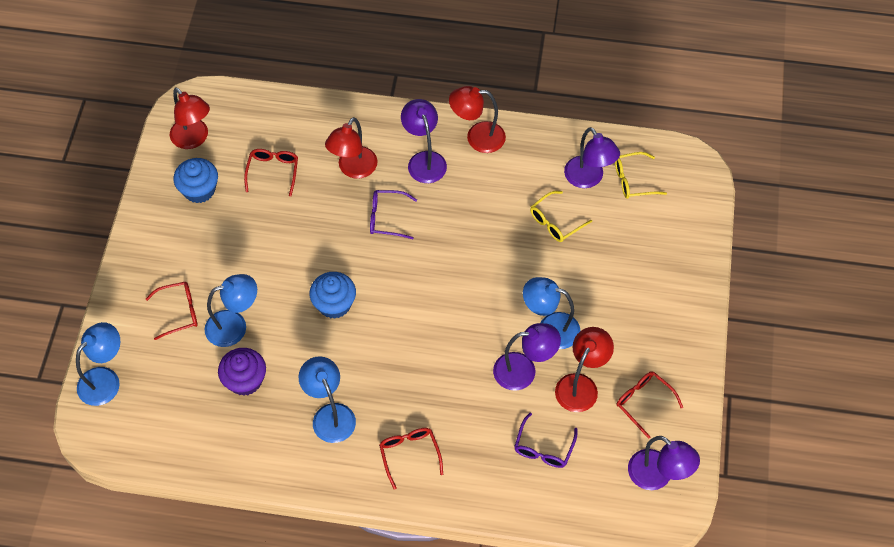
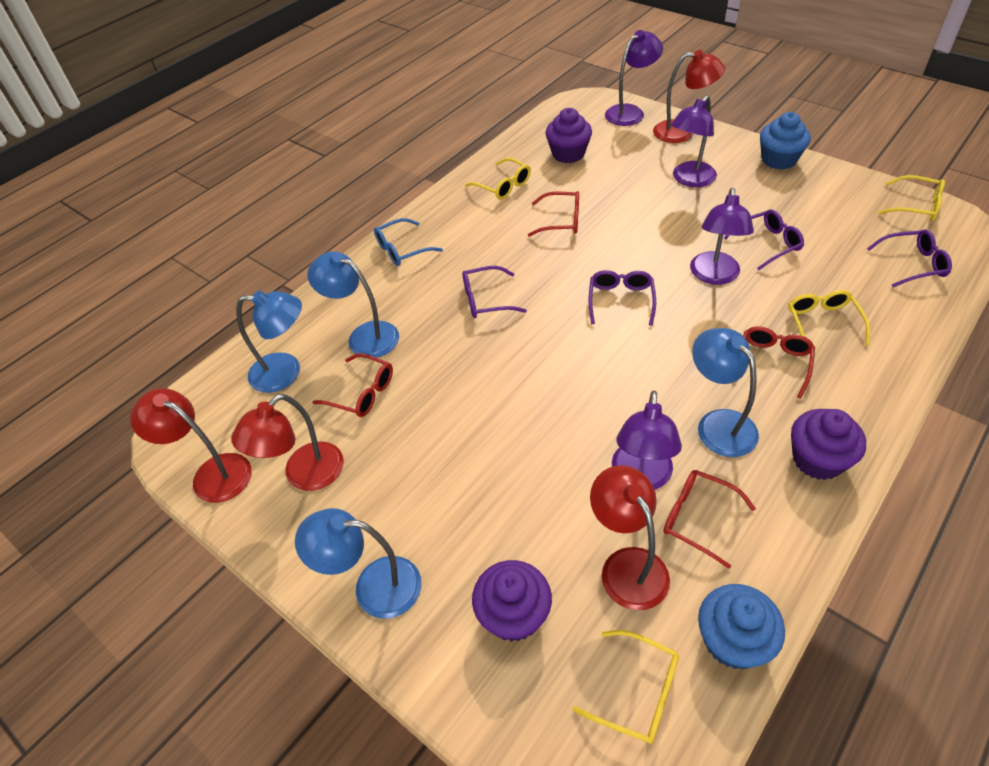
blue glasses: 0 -> 1
purple cupcake: 1 -> 3
purple glasses: 2 -> 4
yellow glasses: 2 -> 4

